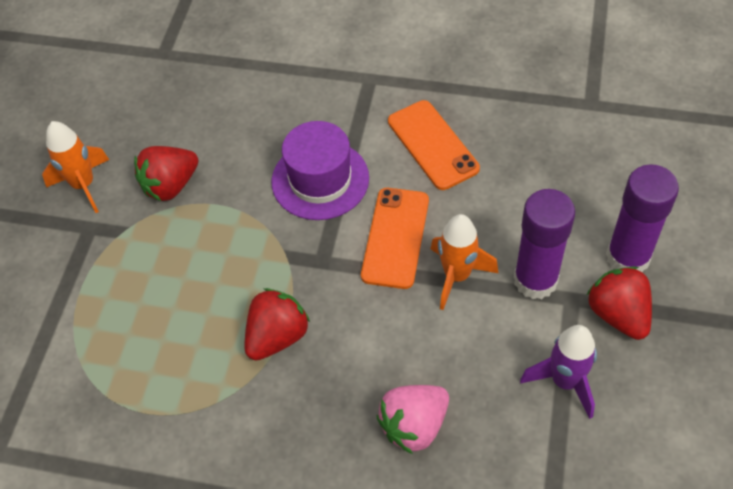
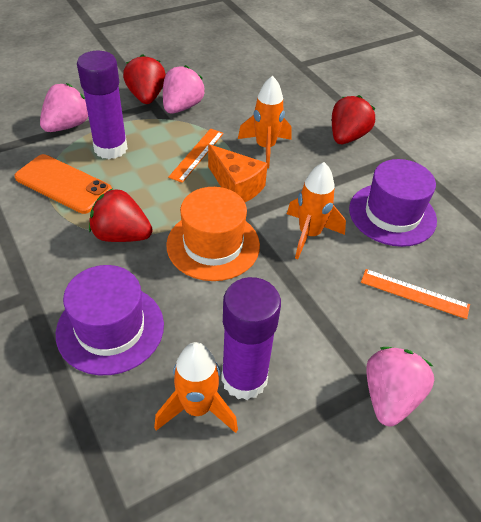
orange cheese: 0 -> 1
orange hat: 0 -> 1
orange phone: 2 -> 1
orange rocket: 2 -> 3
orange ruler: 0 -> 2
pink strawberry: 1 -> 3
purple hat: 1 -> 2
purple rocket: 1 -> 0

